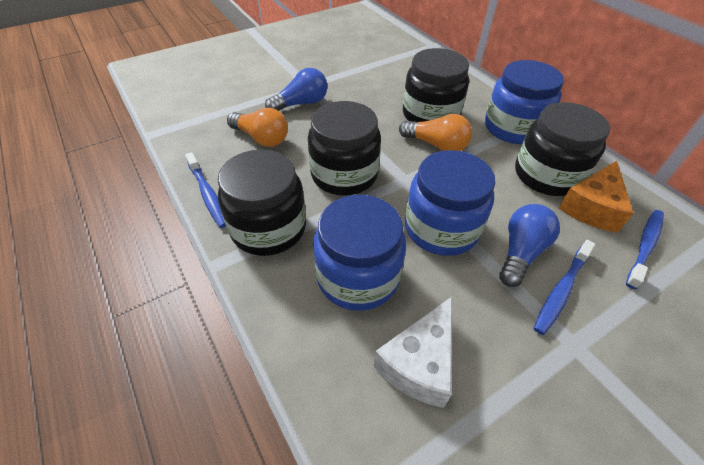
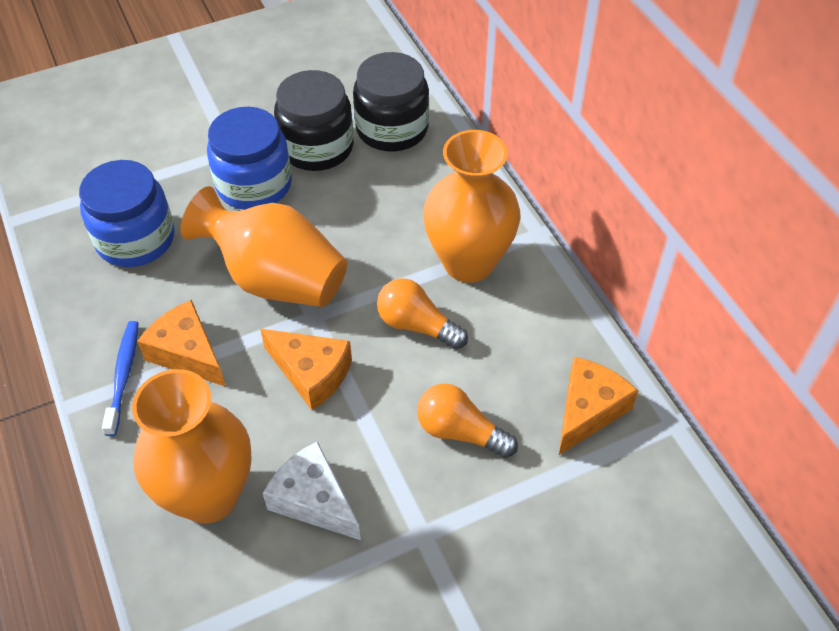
black jar: 4 -> 2
blue jar: 3 -> 2
blue light bulb: 2 -> 0
blue toothbrush: 3 -> 1
orange cheese: 1 -> 3
orange vase: 0 -> 3

